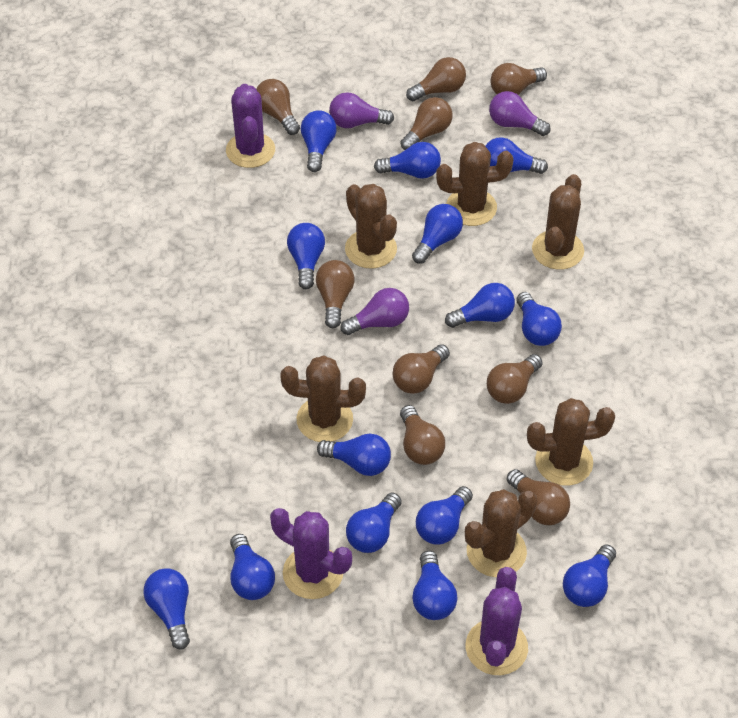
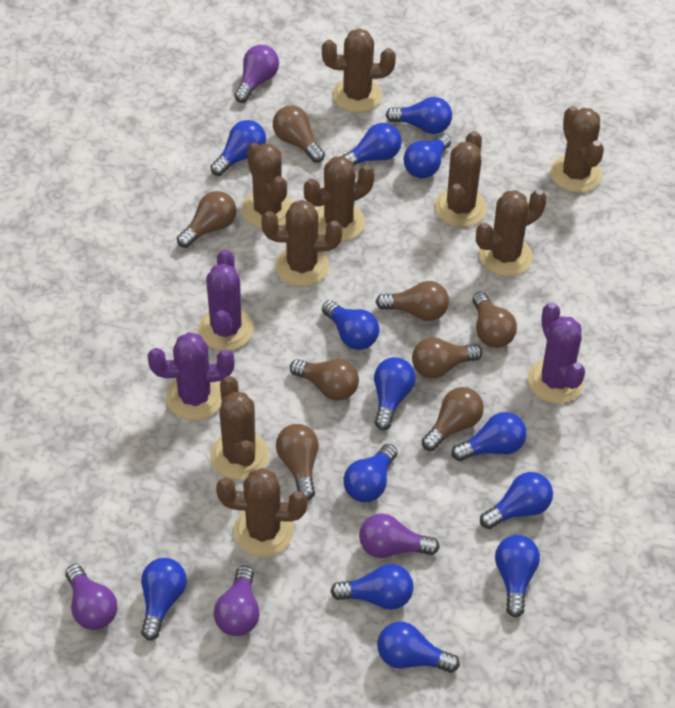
blue light bulb: 14 -> 13
brown cactus: 6 -> 9
brown light bulb: 9 -> 8
purple light bulb: 3 -> 4

